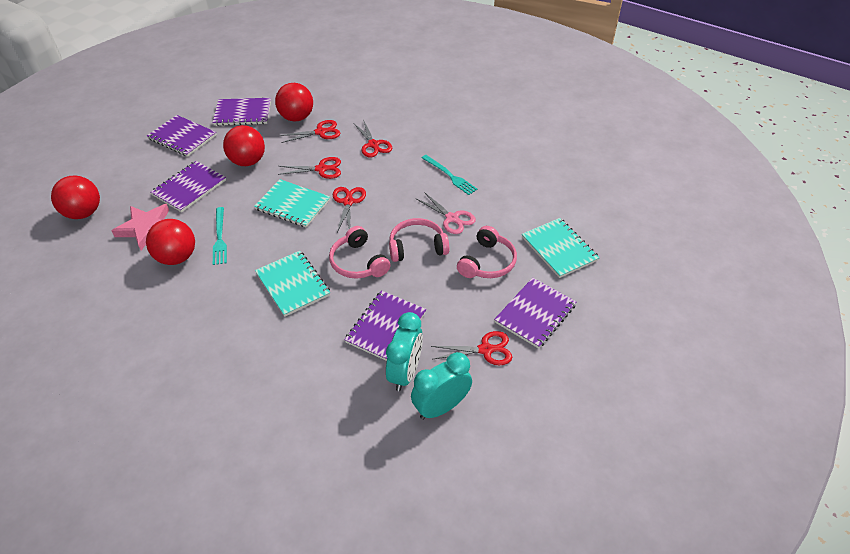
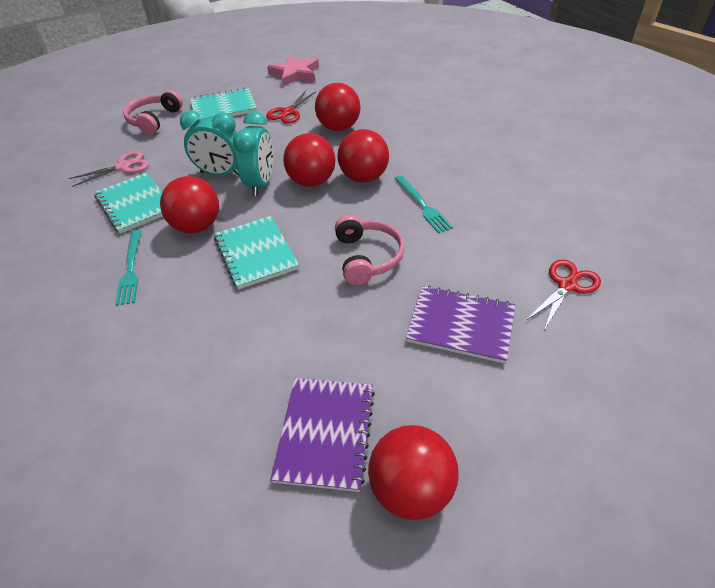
pink headphones: 3 -> 2
purple notebook: 5 -> 2
red ball: 4 -> 5
red scissors: 5 -> 2

